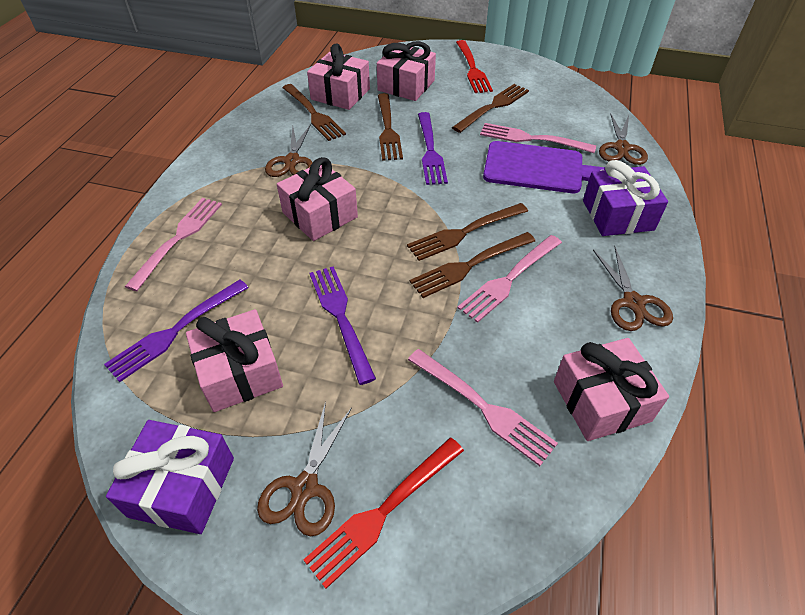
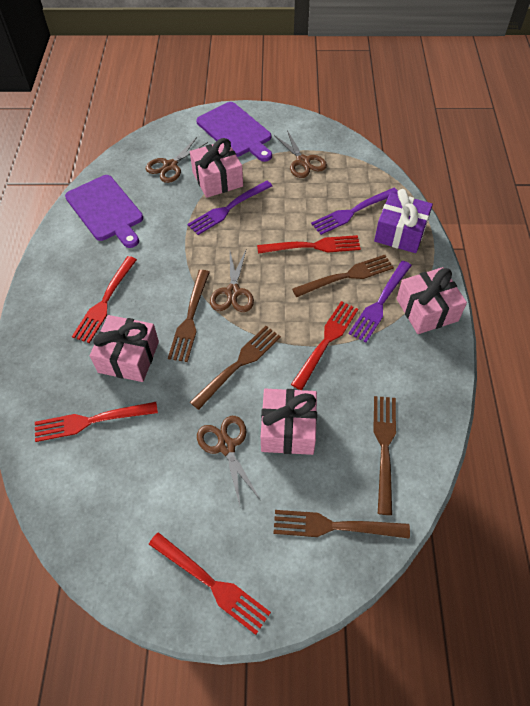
pink fork: 4 -> 0
pink gift: 5 -> 4
purple cutting board: 1 -> 2
purple gift: 2 -> 1
red fork: 2 -> 5

